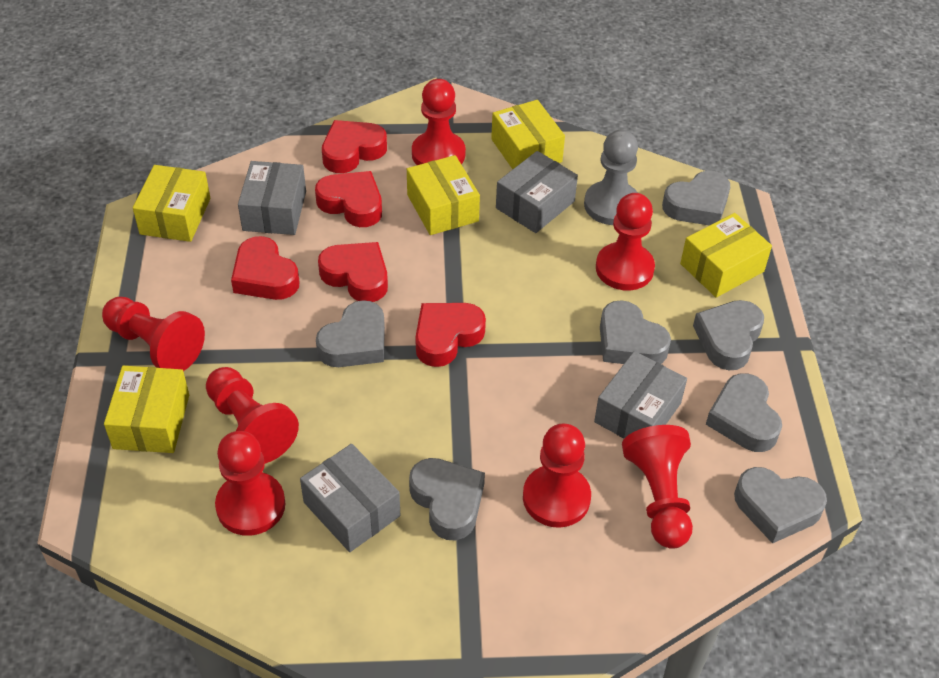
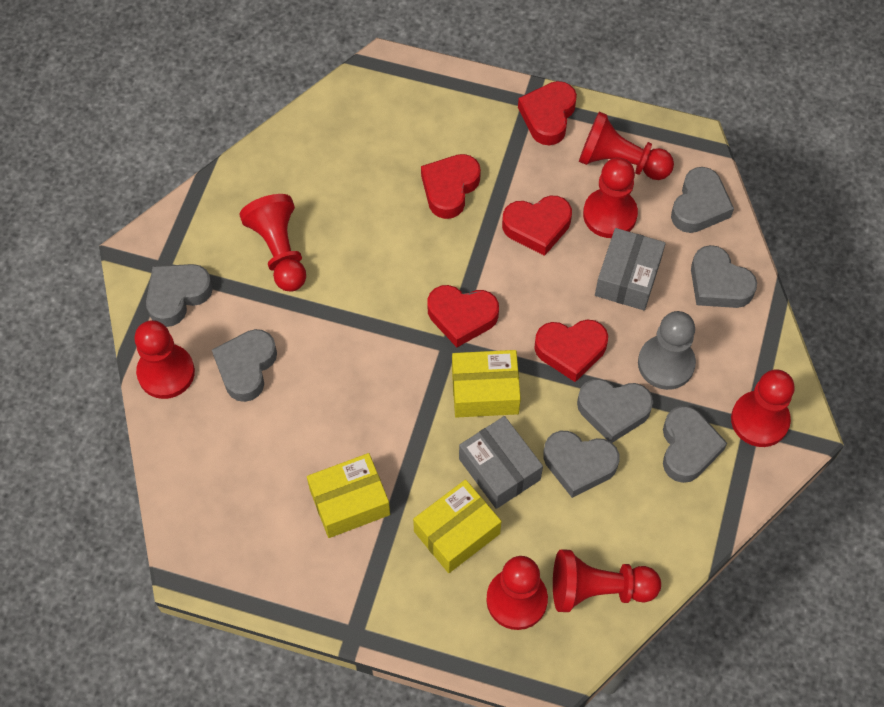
grey box: 4 -> 2
yellow box: 5 -> 3

